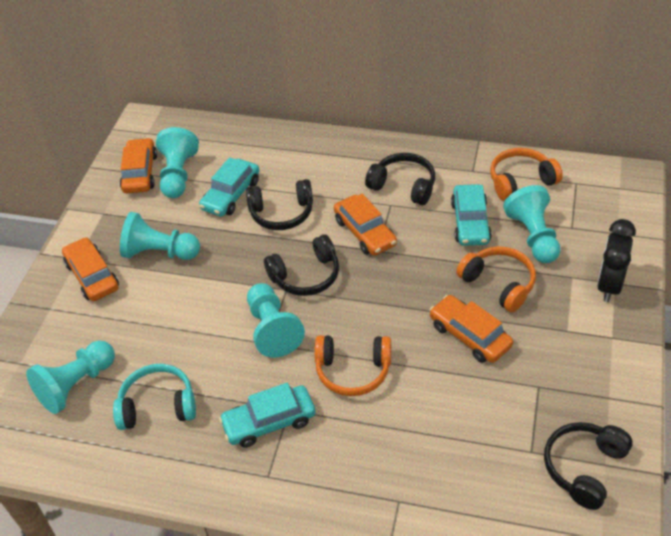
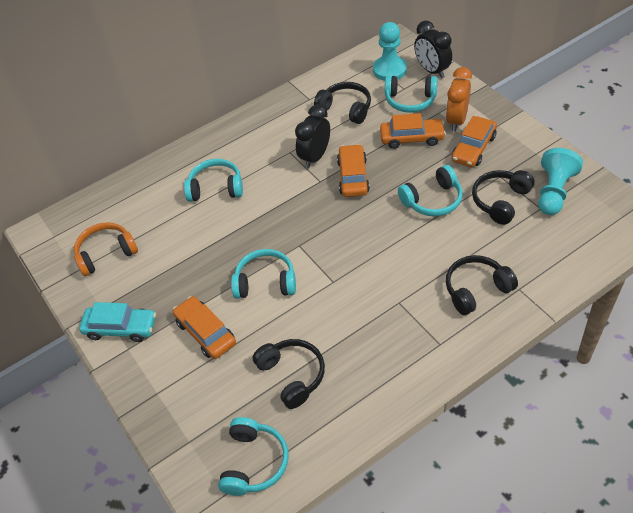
black clock: 1 -> 2
orange clock: 0 -> 1
orange headphones: 3 -> 1
turquoise car: 3 -> 1
turquoise headphones: 1 -> 5
turquoise pawn: 5 -> 2

